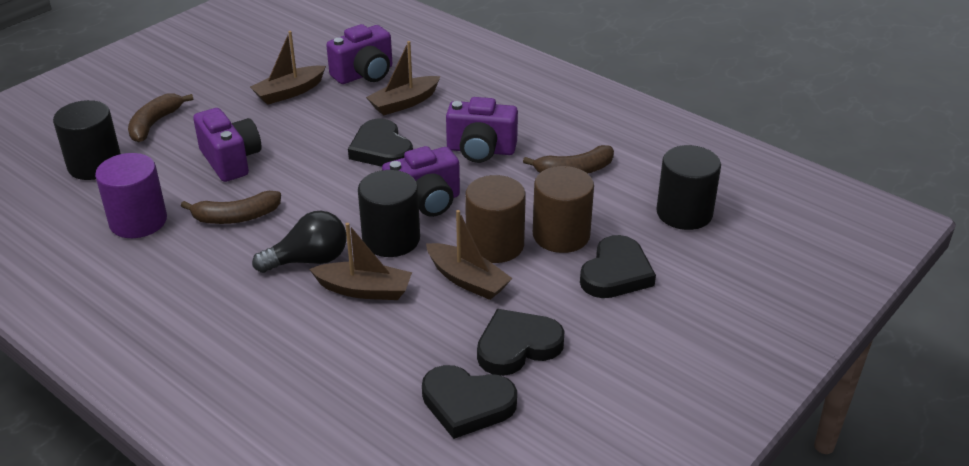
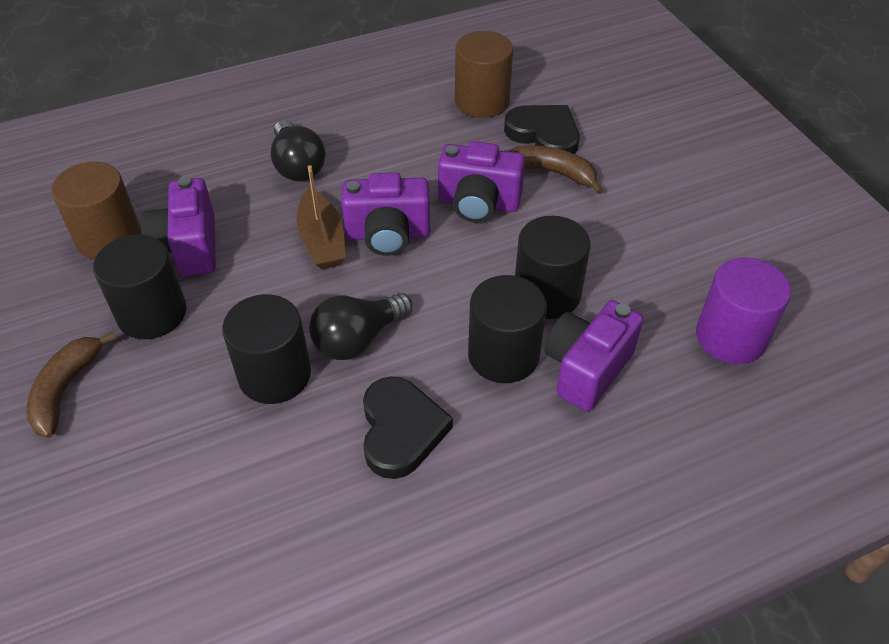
black cylinder: 3 -> 4
black heart: 4 -> 2
black light bulb: 1 -> 2
brown banana: 3 -> 2
brown boat: 4 -> 1

